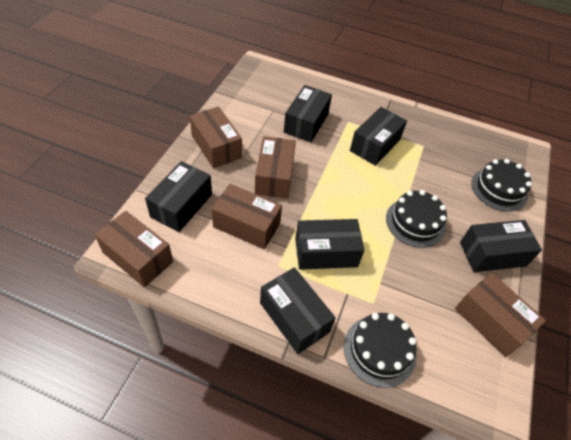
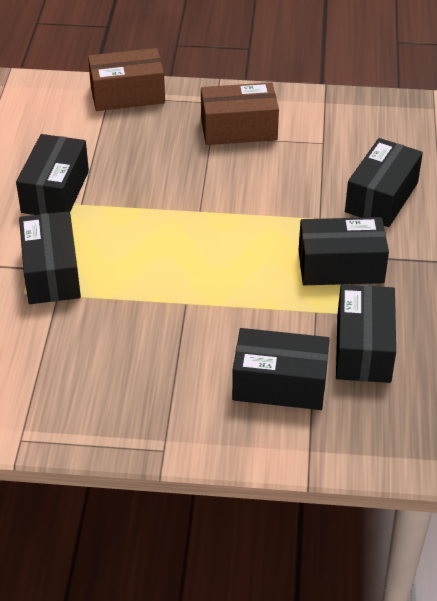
black cake: 3 -> 0
brown box: 5 -> 2

